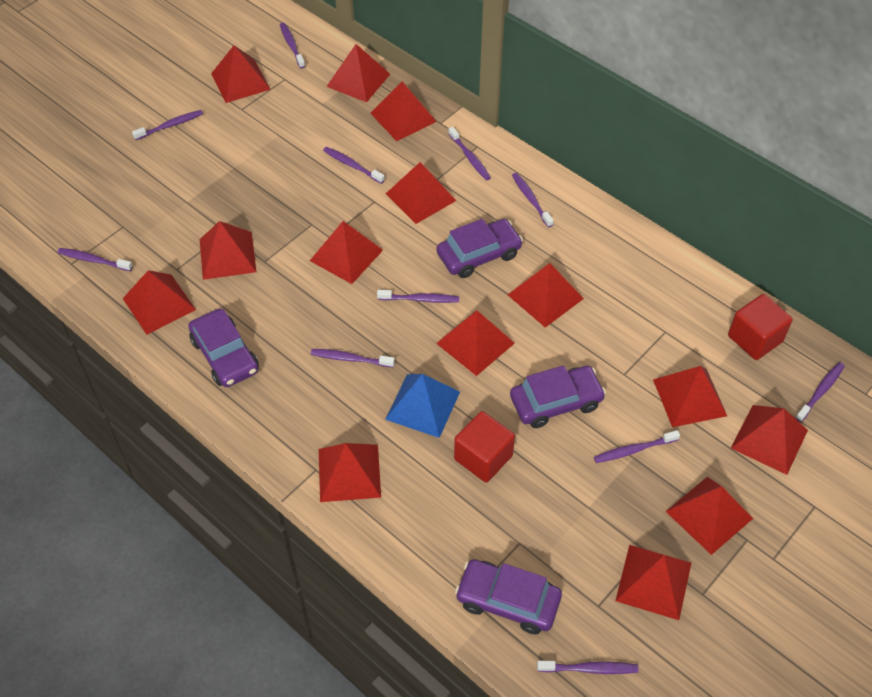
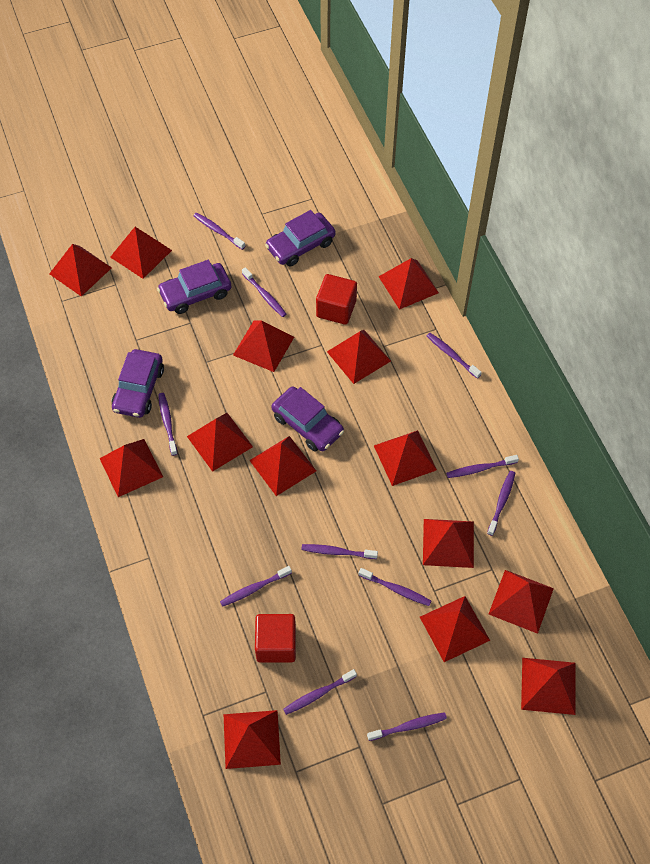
blue pyramid: 1 -> 0

